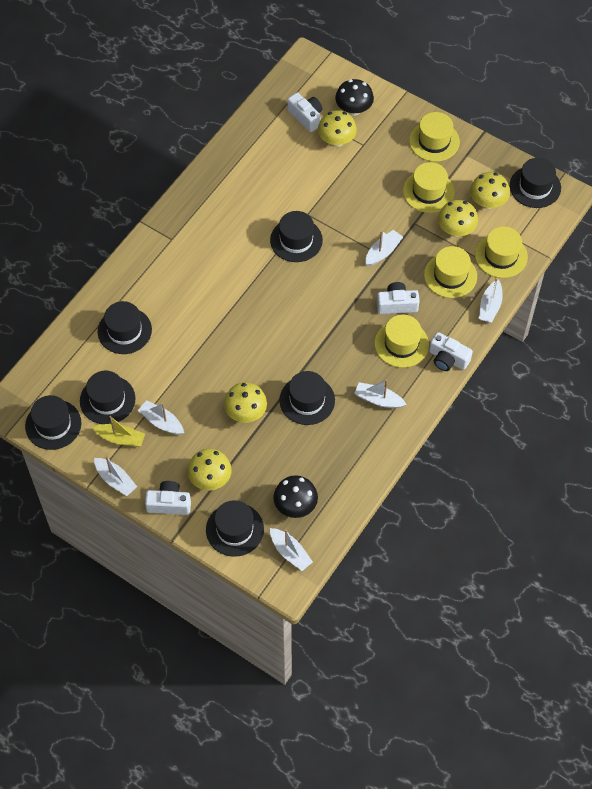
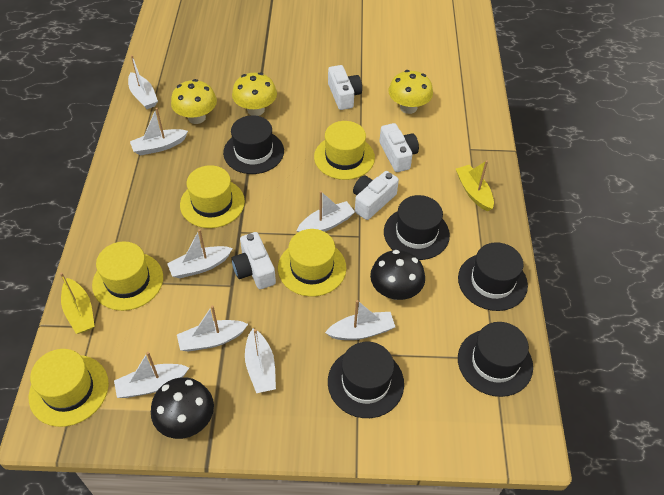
black hat: 7 -> 5
white boat: 6 -> 8
yellow boat: 1 -> 2
yellow mushroom: 5 -> 3

